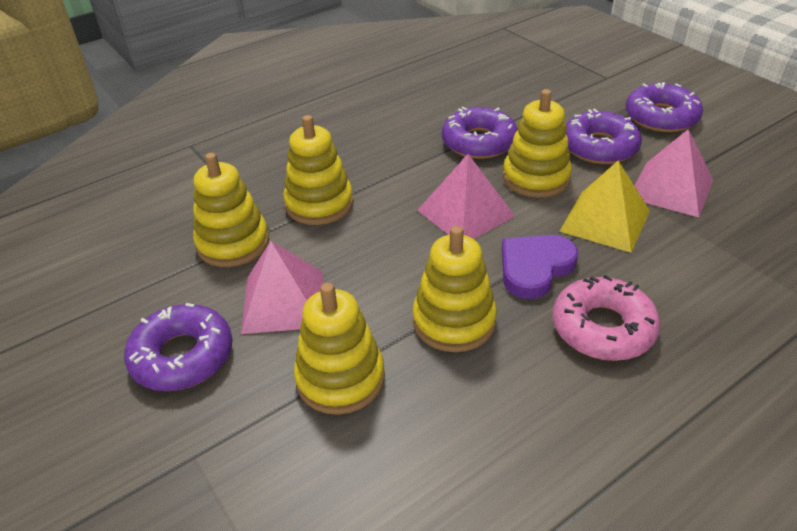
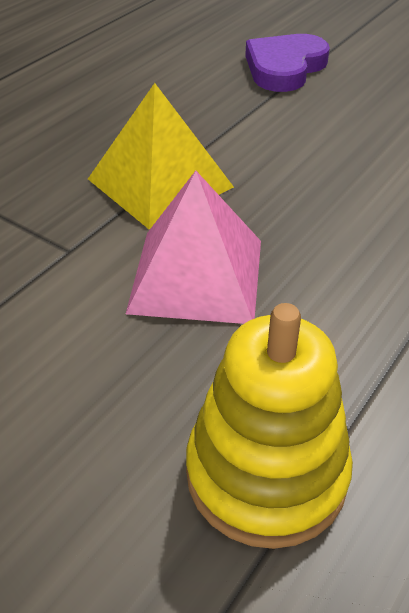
pink donut: 1 -> 0
pink pyramid: 3 -> 1
purple donut: 4 -> 0
yellow stacking toy: 5 -> 1

